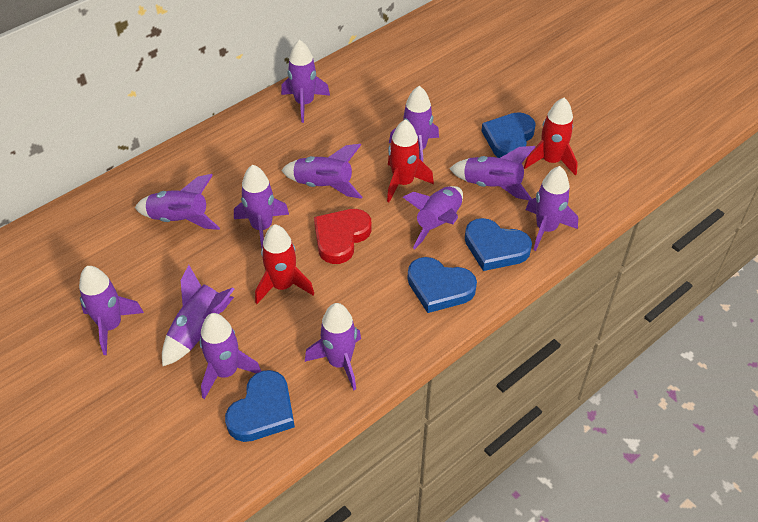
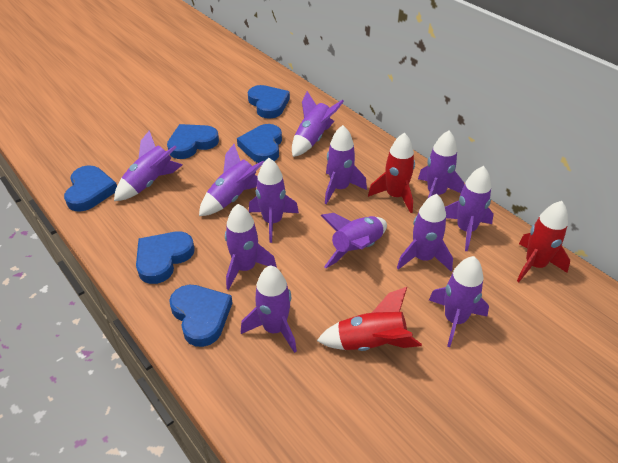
blue heart: 4 -> 6
red heart: 1 -> 0

